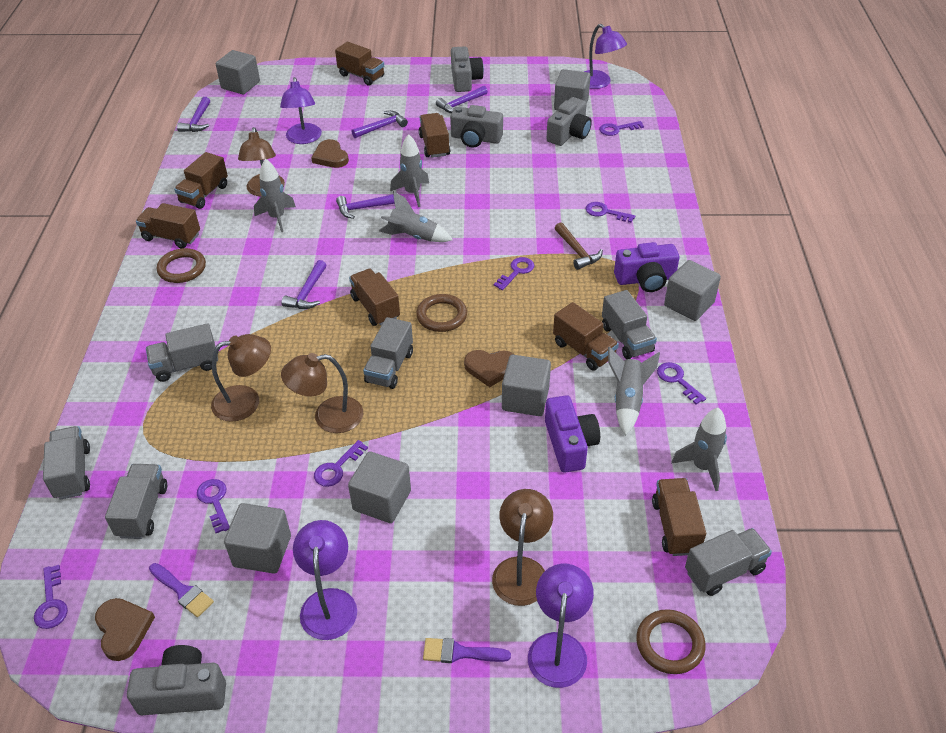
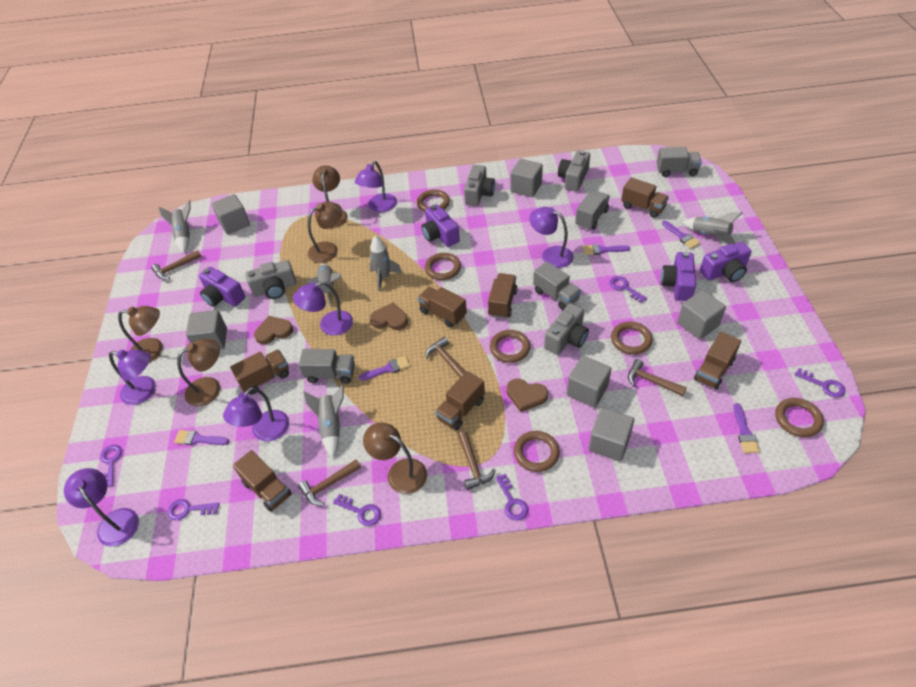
brown hammer: 1 -> 5
brown lamp: 4 -> 5
brown ring: 3 -> 6
grey truck: 6 -> 4
purple brush: 2 -> 5
purple camera: 2 -> 4
purple hammer: 5 -> 0
purple key: 7 -> 6
purple lamp: 4 -> 6

